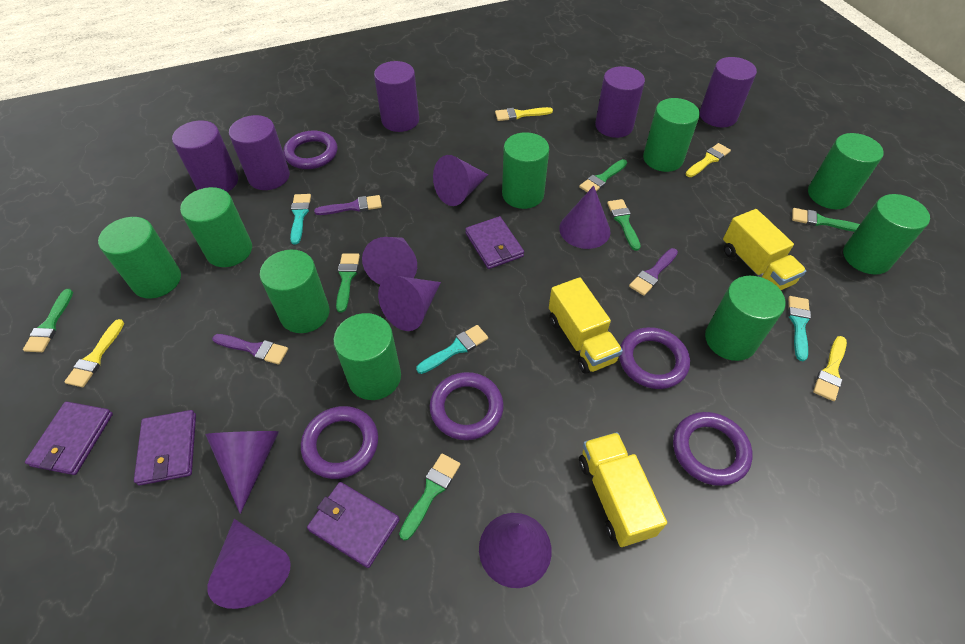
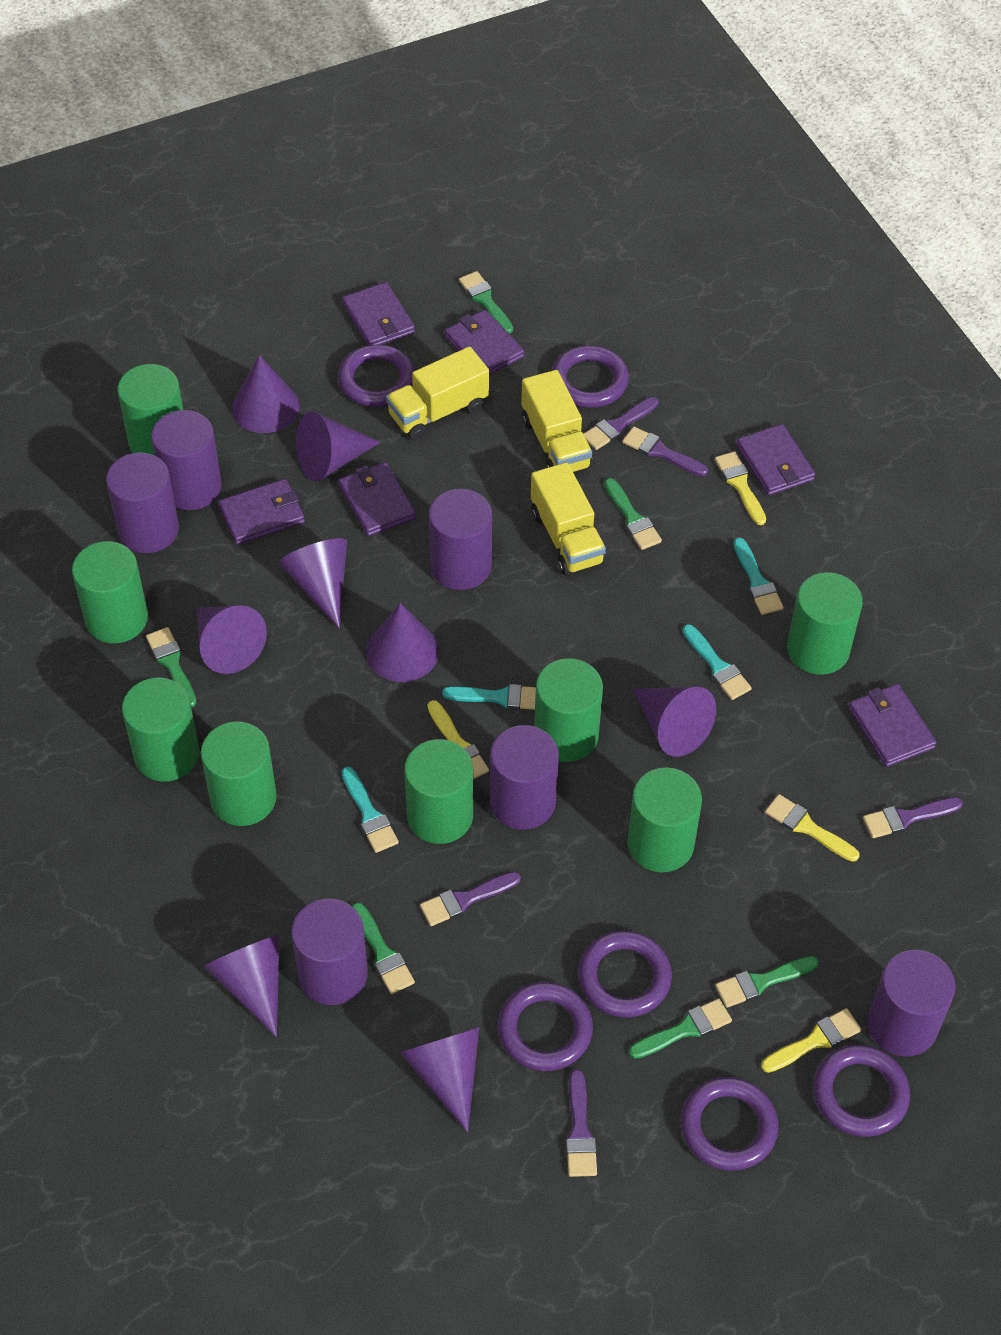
green cylinder: 9 -> 8
purple brush: 3 -> 5
purple cone: 7 -> 8
purple cylinder: 5 -> 6
purple ring: 5 -> 6
purple wallet: 4 -> 6
turquoise brush: 3 -> 4

